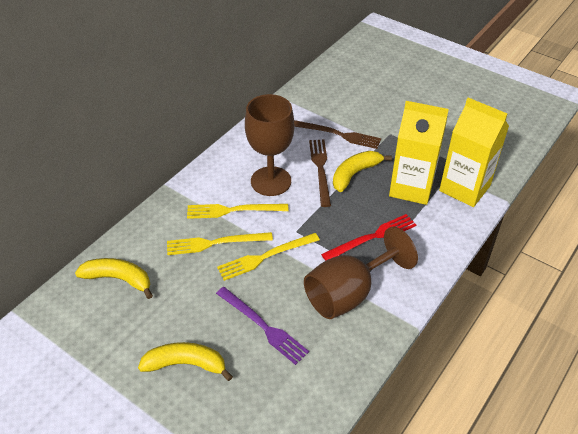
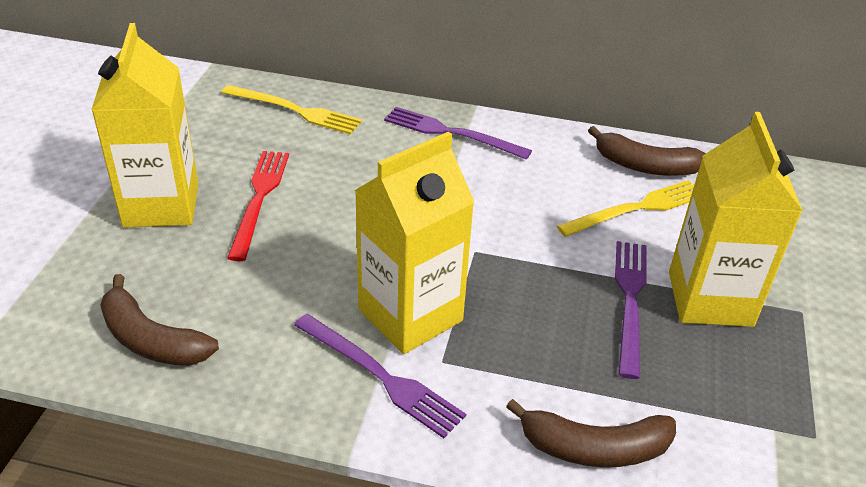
brown banana: 0 -> 3
brown fork: 2 -> 0
brown goblet: 2 -> 0
purple fork: 1 -> 3
yellow banana: 3 -> 0
yellow carton: 2 -> 3
yellow fork: 3 -> 2

